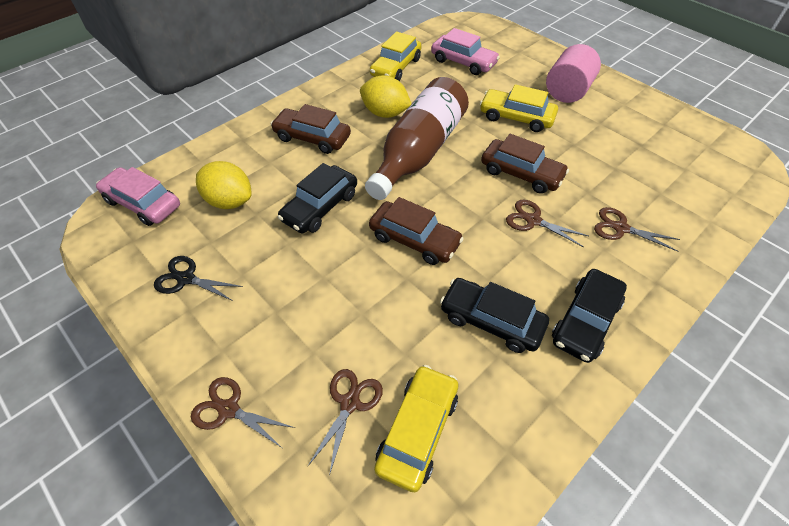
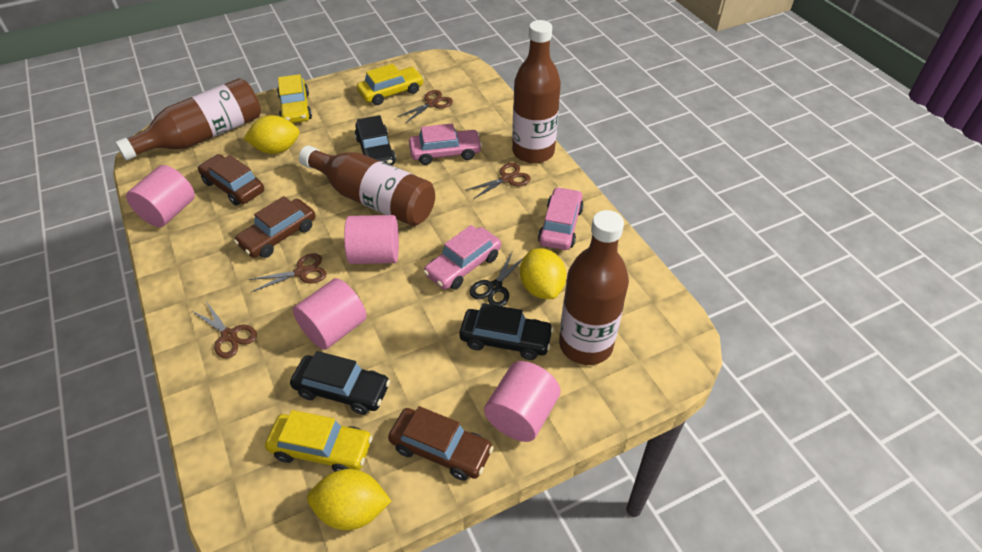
brown bottle: 1 -> 4
pink car: 2 -> 3
pink cylinder: 1 -> 4
yellow lemon: 2 -> 3

